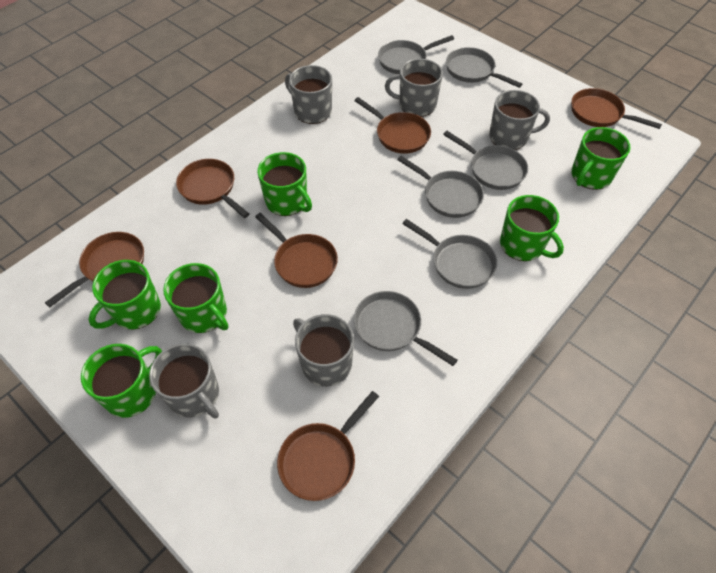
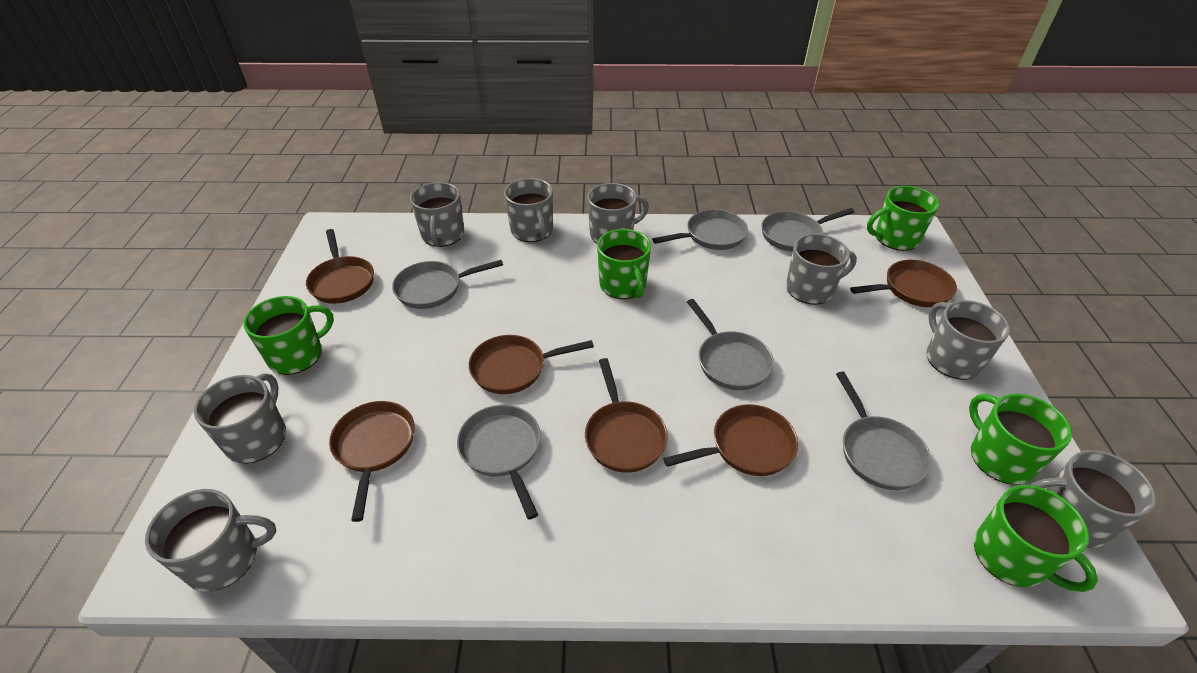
green mug: 6 -> 5
grey mug: 5 -> 8

